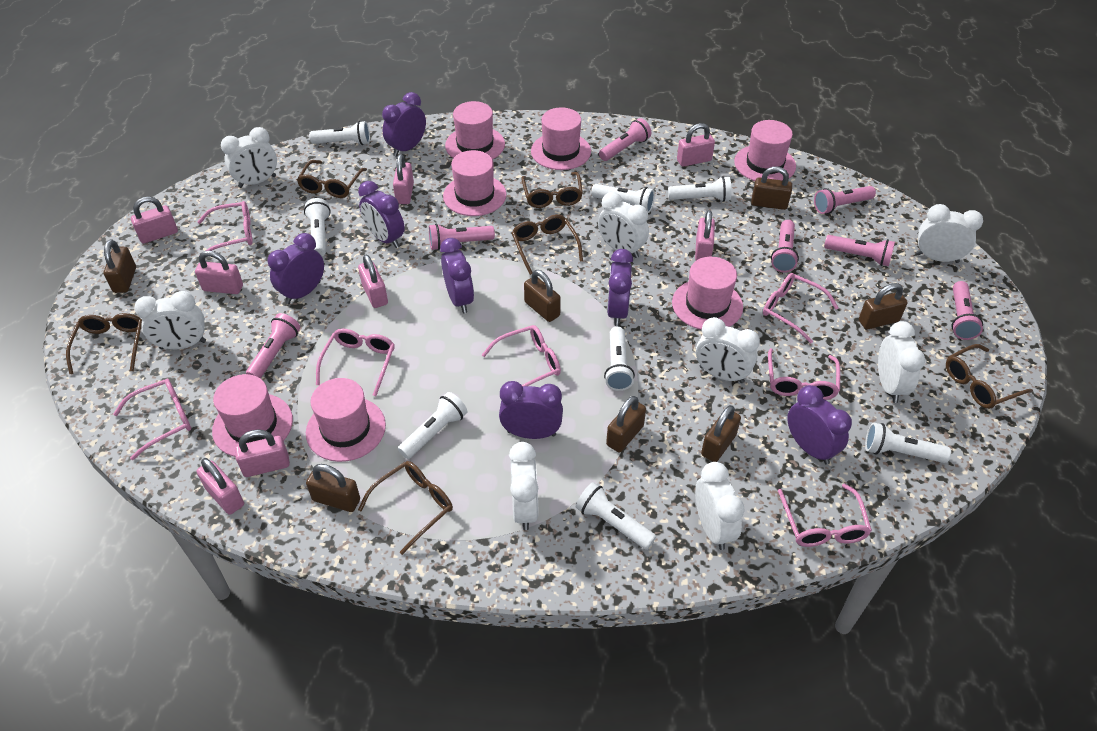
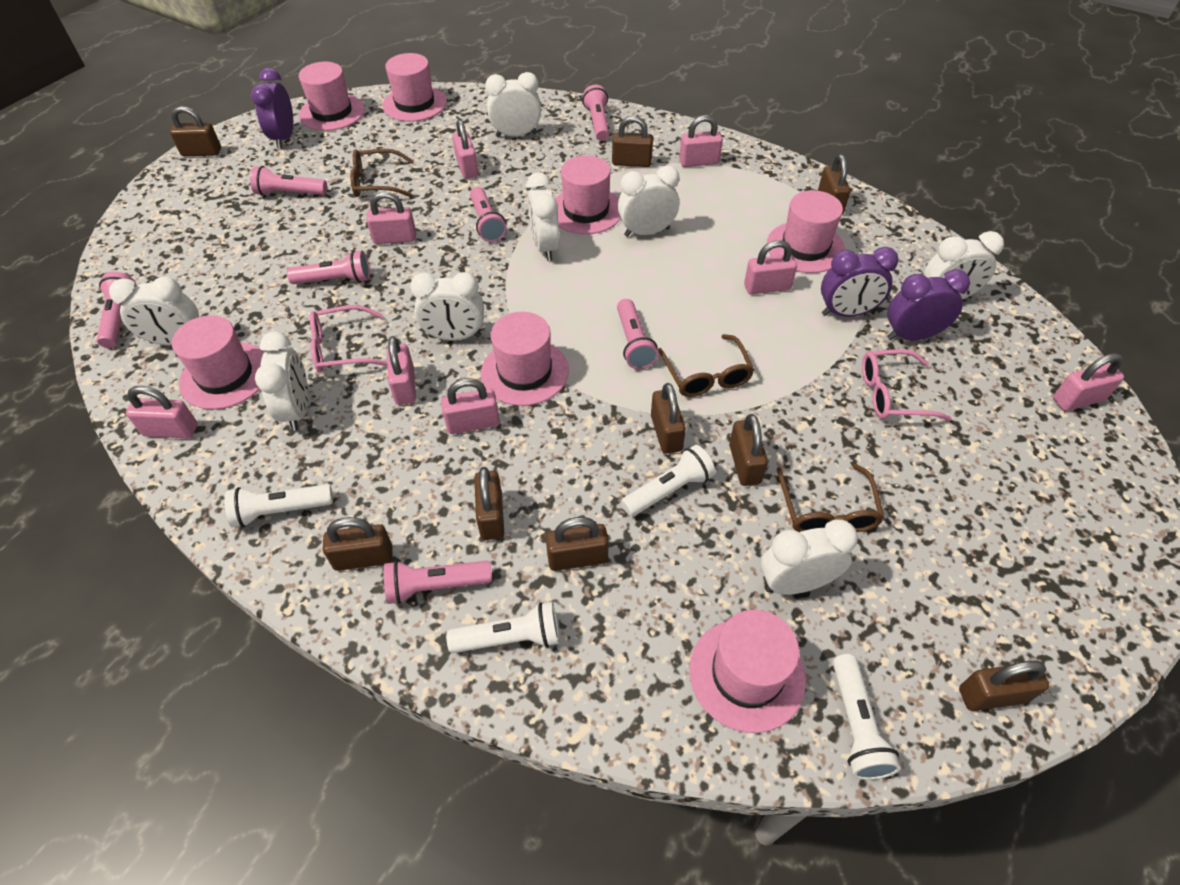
brown glasses: 6 -> 3
brown padlock: 7 -> 9
pink glasses: 7 -> 2
purple clock: 7 -> 3
white flashlight: 8 -> 4

